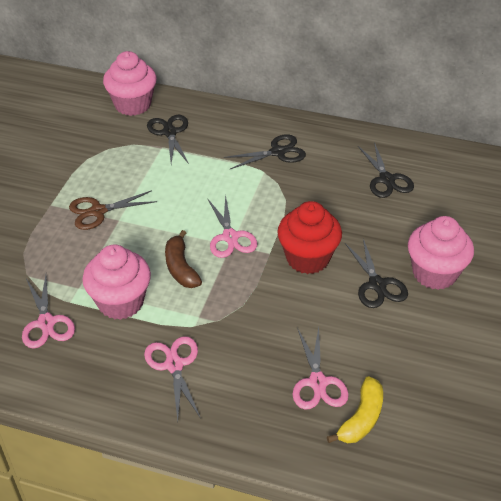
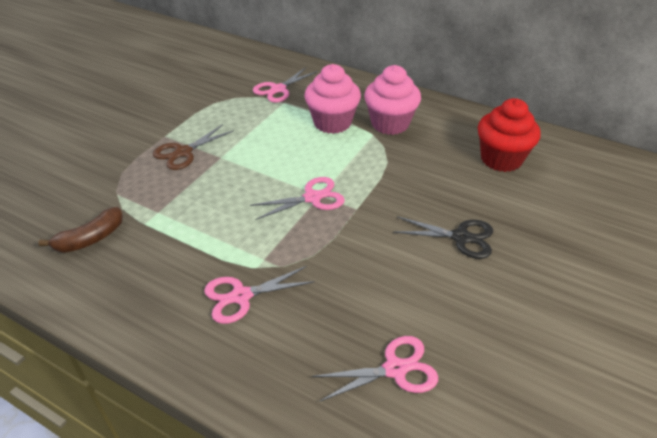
black scissors: 4 -> 1
pink cupcake: 3 -> 2
yellow banana: 1 -> 0

